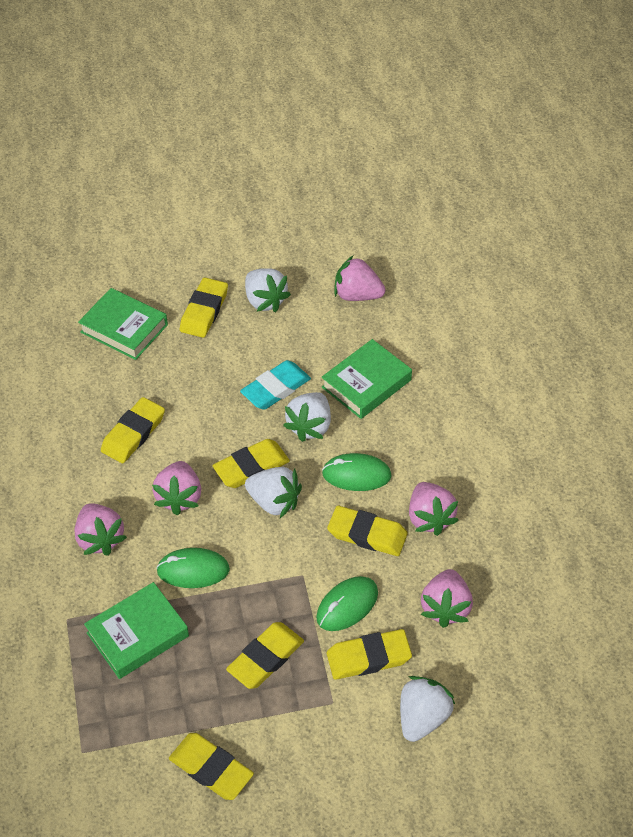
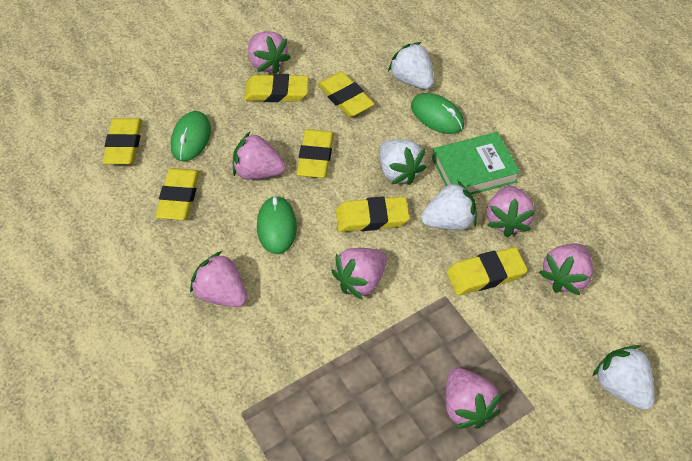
green book: 3 -> 1
pink strawberry: 5 -> 7
turquoise eraser: 1 -> 0

